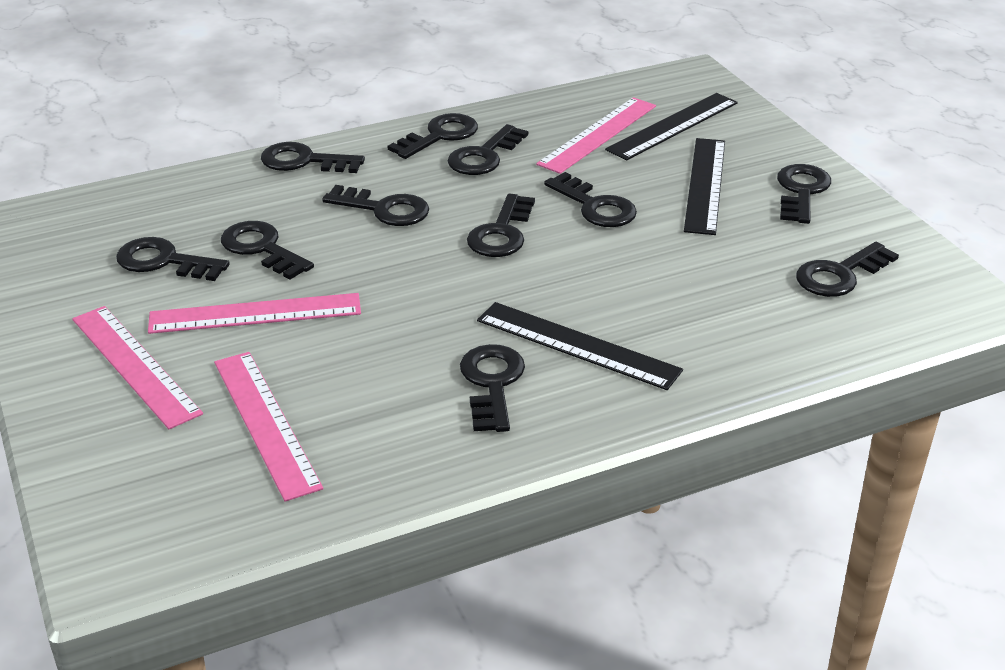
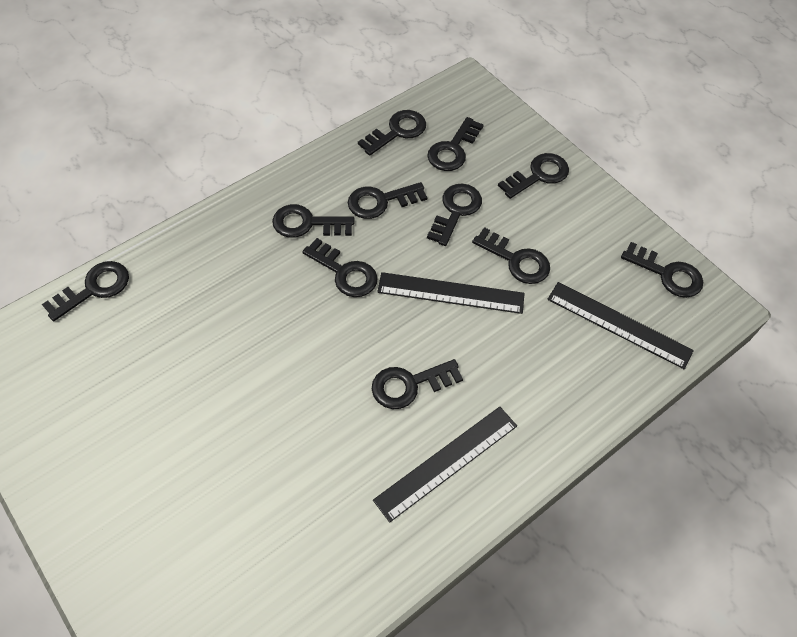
pink ruler: 4 -> 0

